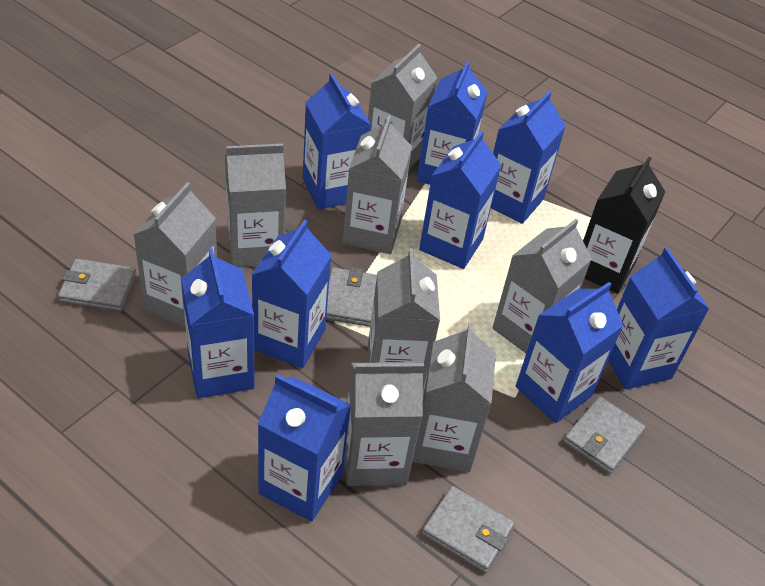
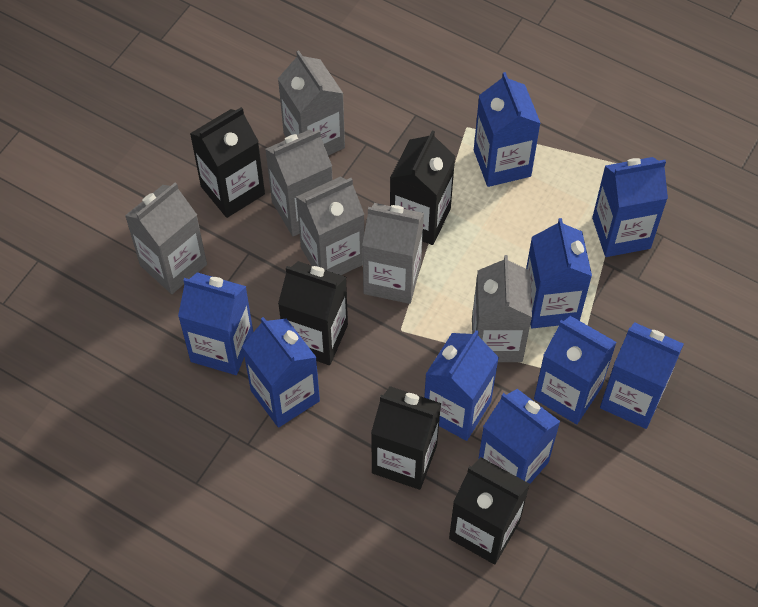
black carton: 1 -> 5
grey carton: 8 -> 6
grey wallet: 4 -> 0

